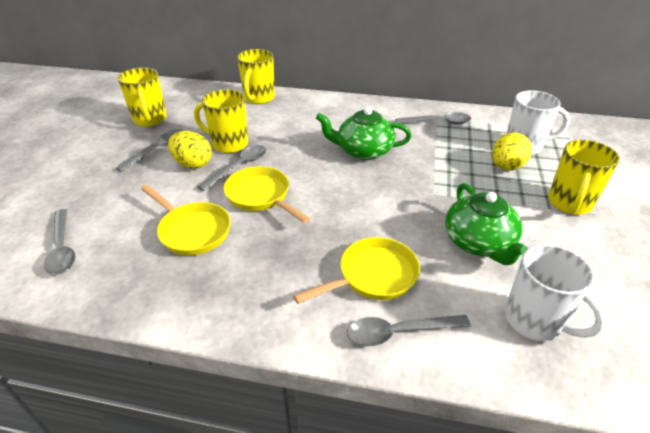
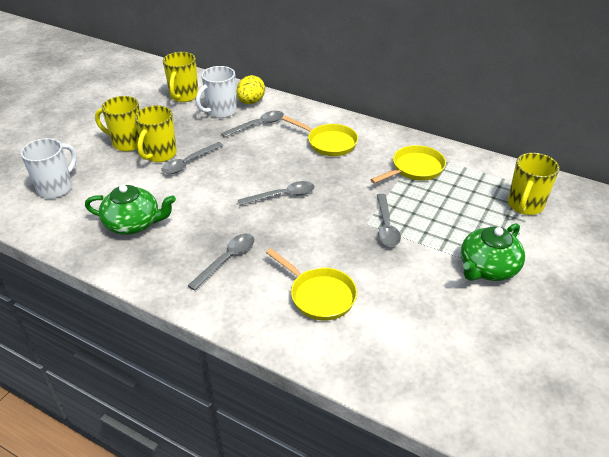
yellow egg: 2 -> 1

